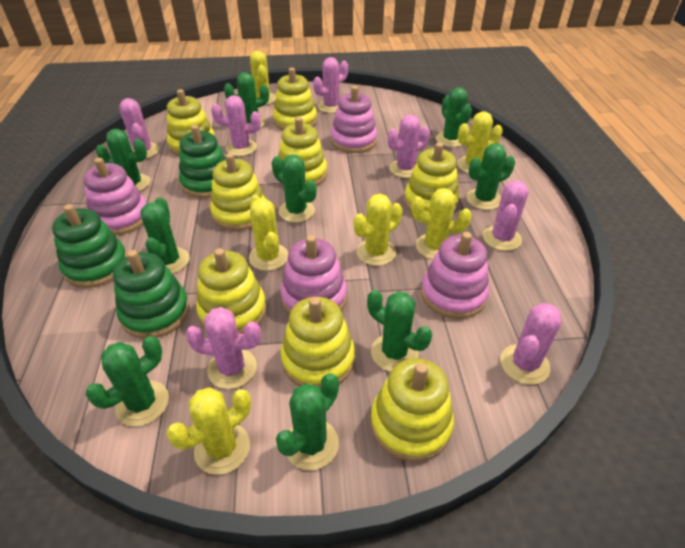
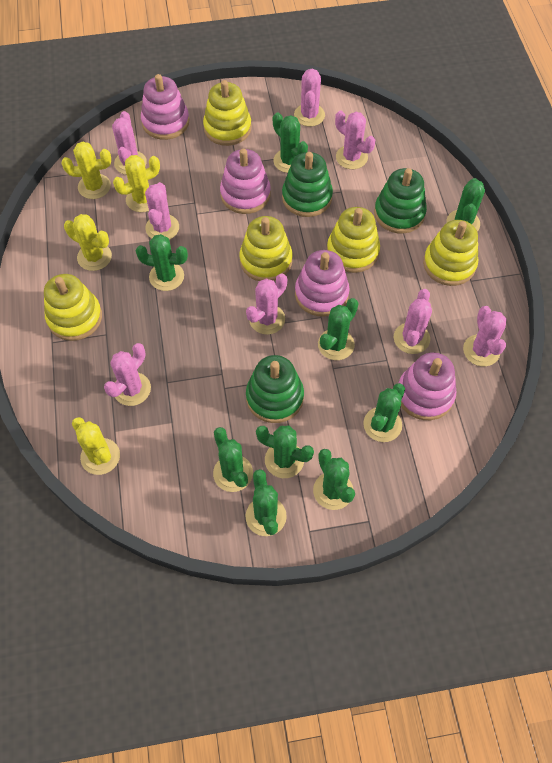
pink cactus: 7 -> 8
yellow cactus: 6 -> 4
yellow stacking toy: 8 -> 5

